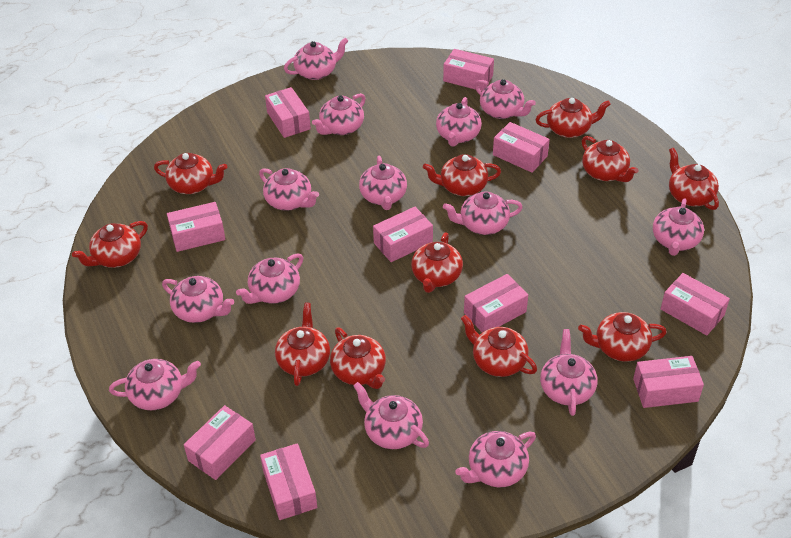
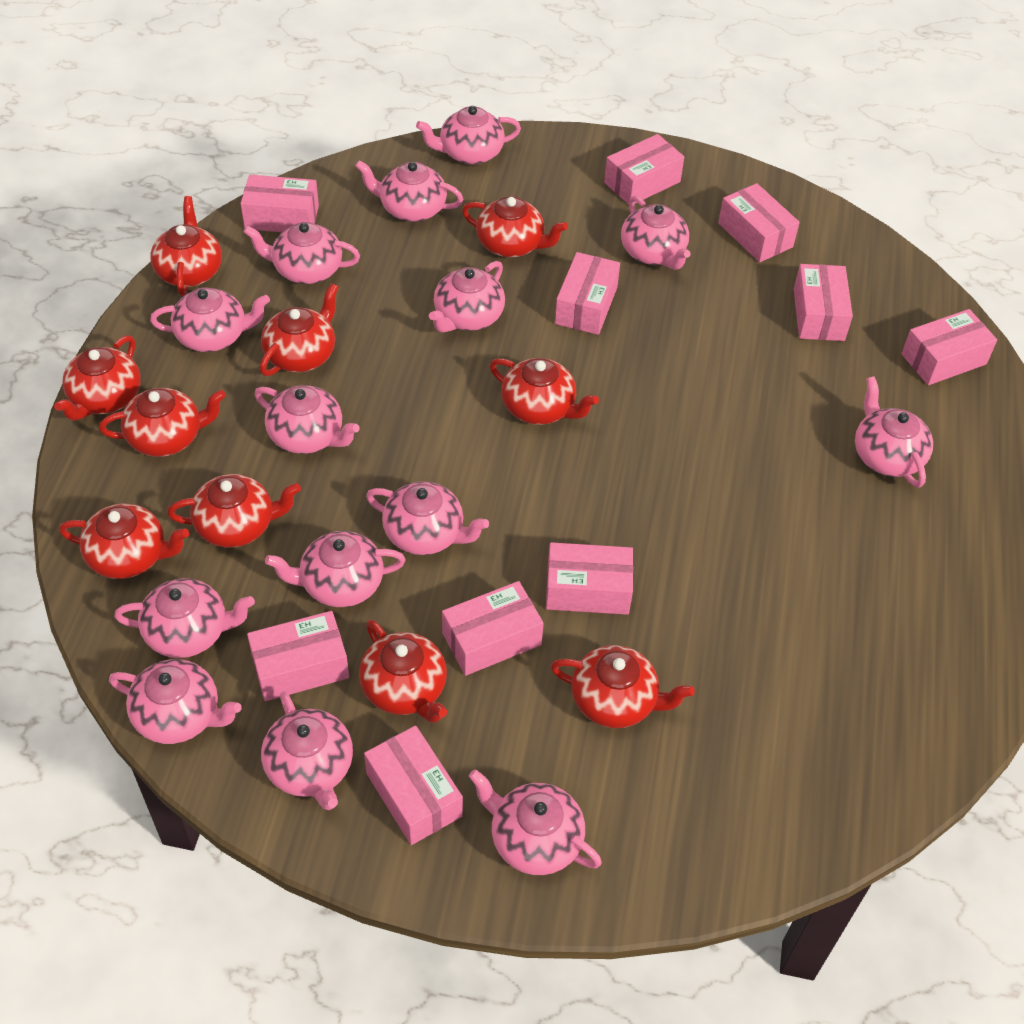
red teapot: 11 -> 10

